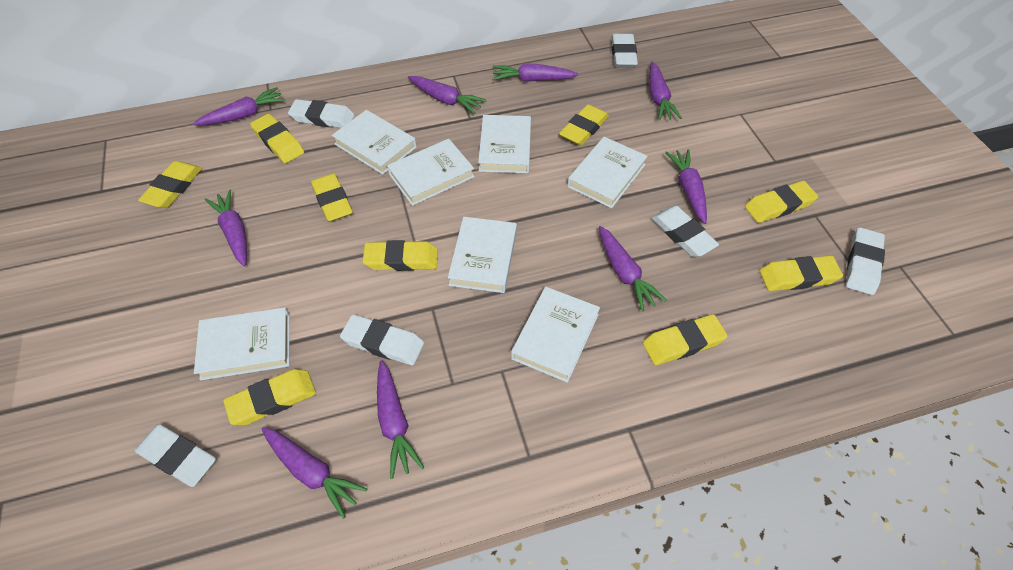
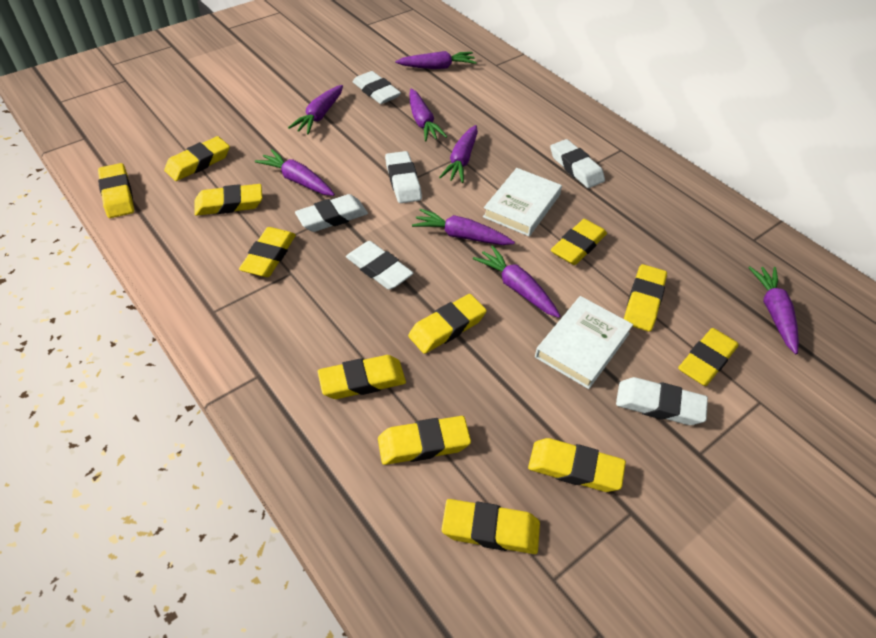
purple carrot: 9 -> 8
white book: 7 -> 2
yellow eraser: 9 -> 12

